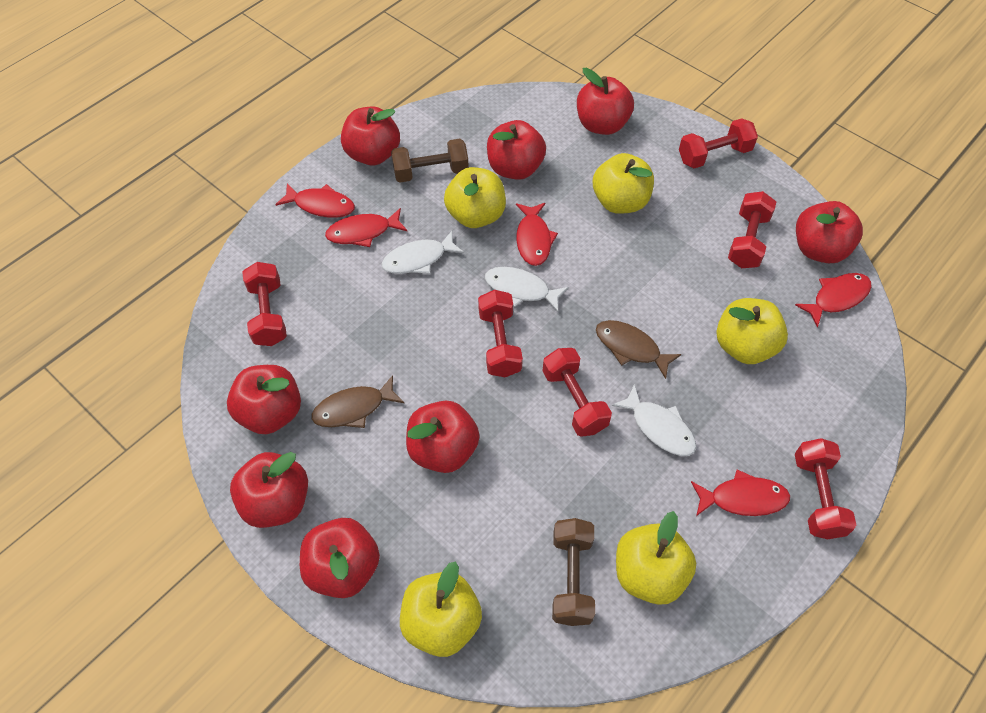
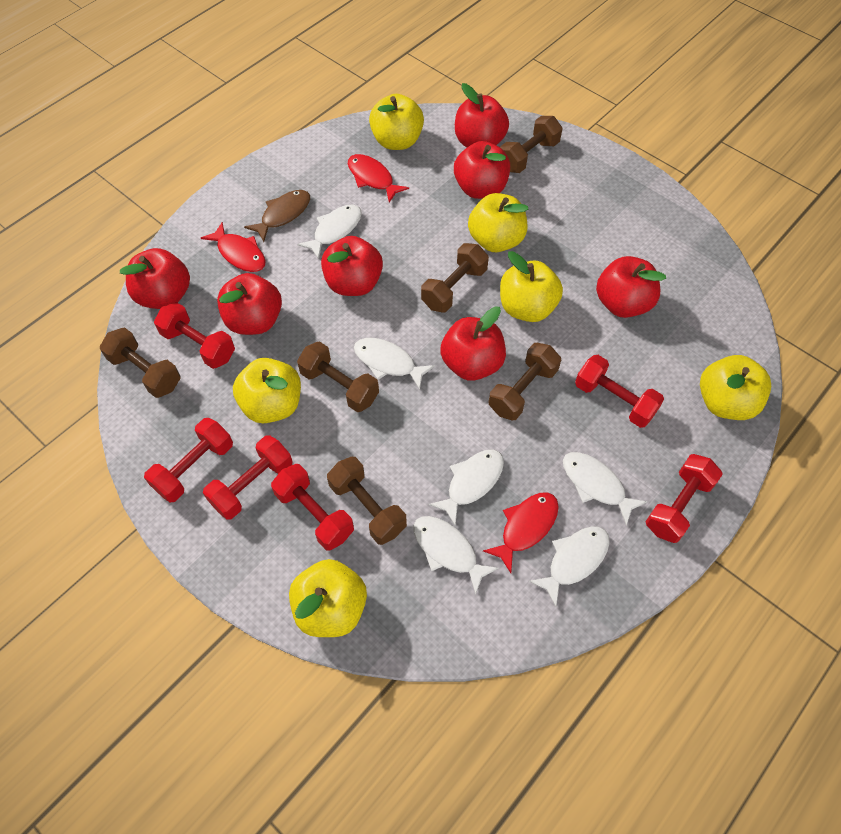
brown dumbbell: 2 -> 6
brown fish: 2 -> 1
red apple: 8 -> 7
red fish: 5 -> 3
white fish: 3 -> 6
yellow apple: 5 -> 6

